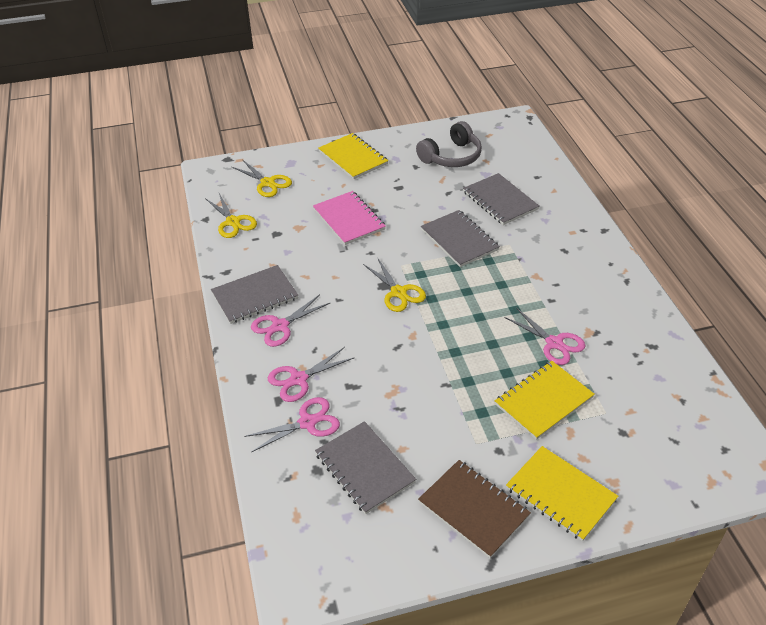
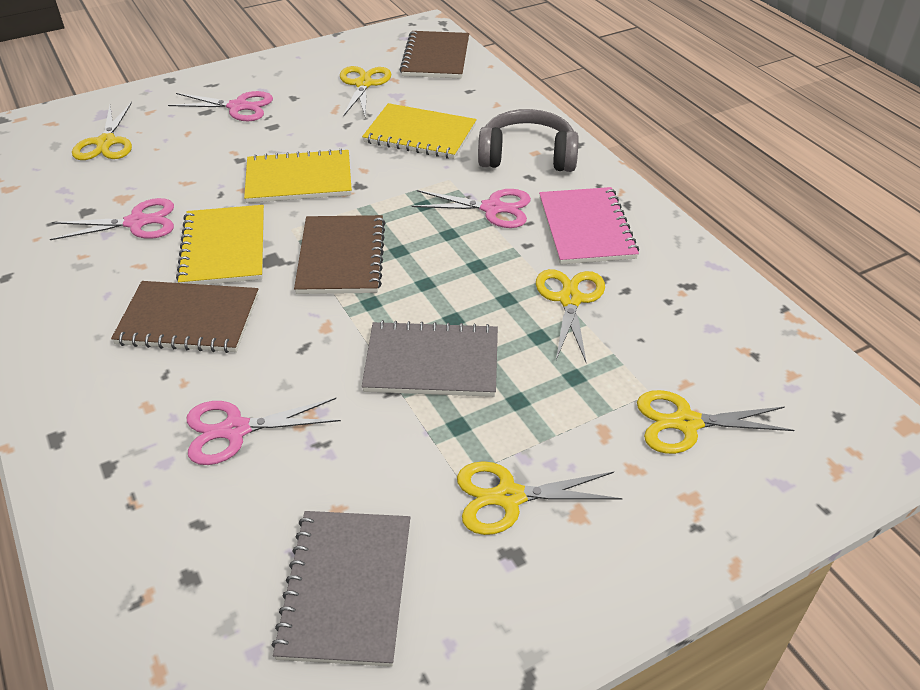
brown notebook: 1 -> 3
grey notebook: 4 -> 2
yellow scissors: 3 -> 5

